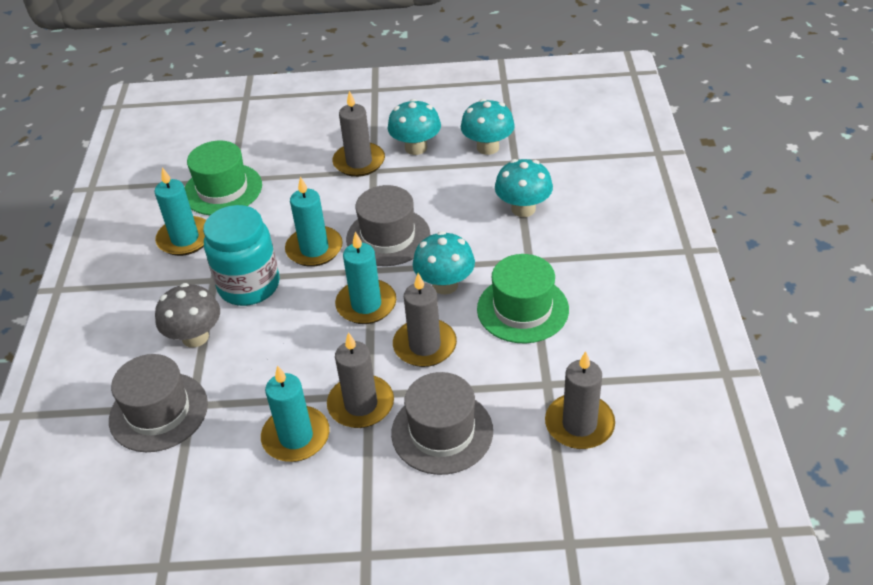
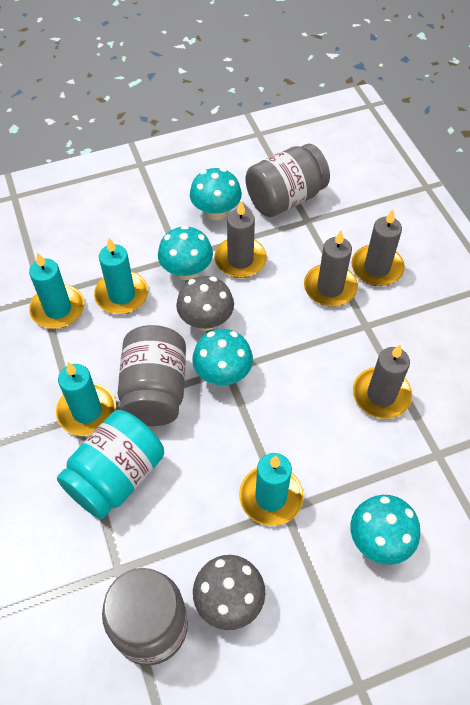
green hat: 2 -> 0
grey hat: 3 -> 0
grey jar: 0 -> 3
grey mushroom: 1 -> 2

